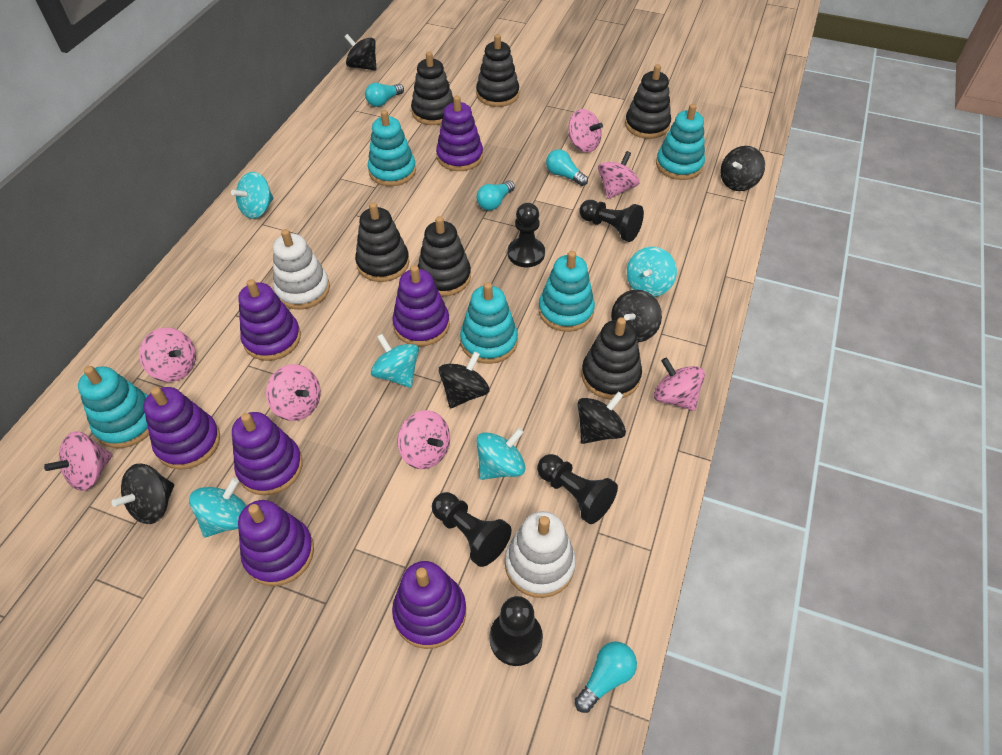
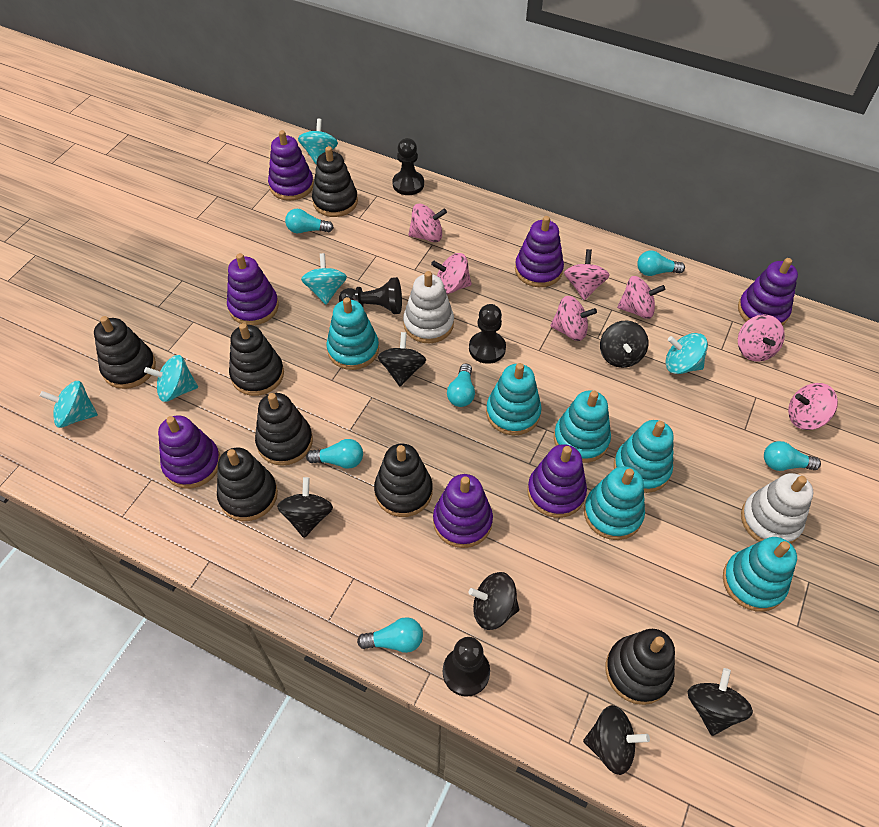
black pawn: 5 -> 4
black stacking toy: 6 -> 7
turquoise light bulb: 4 -> 6
turquoise stacking toy: 5 -> 6

